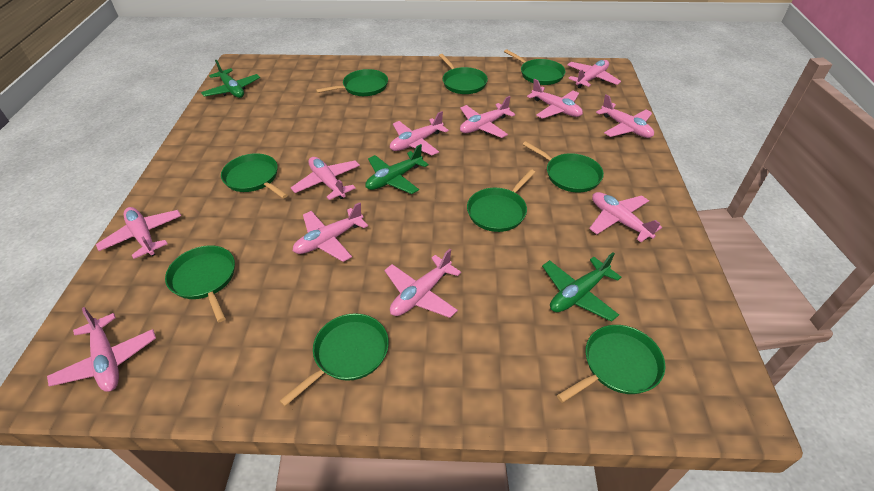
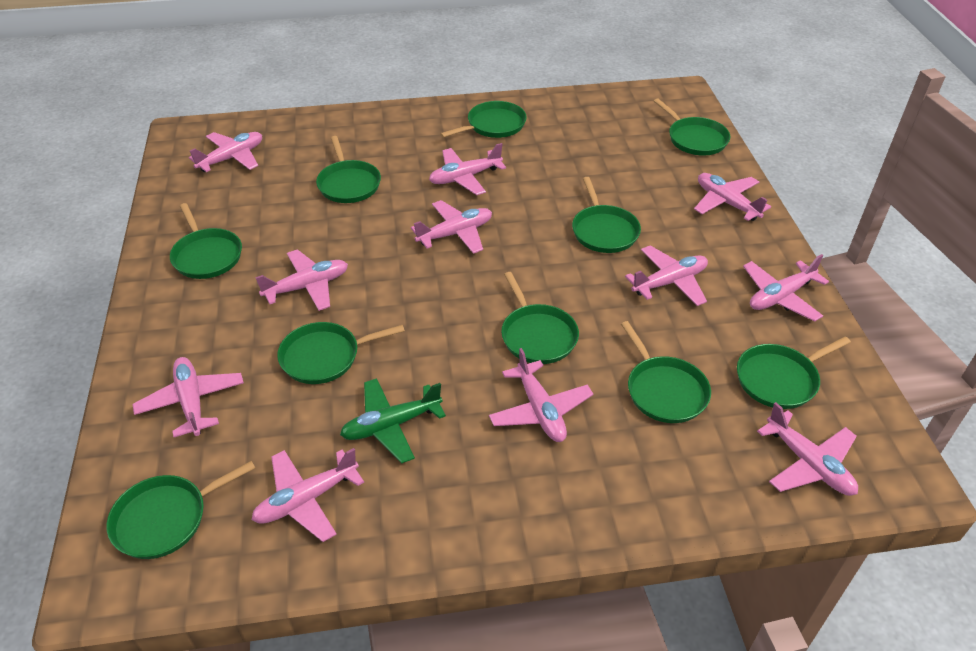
green pan: 9 -> 10
green plane: 3 -> 1

